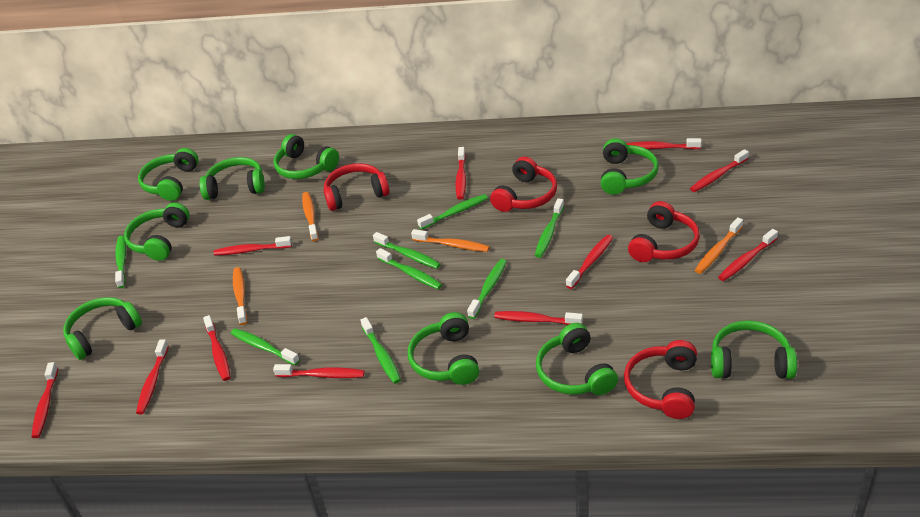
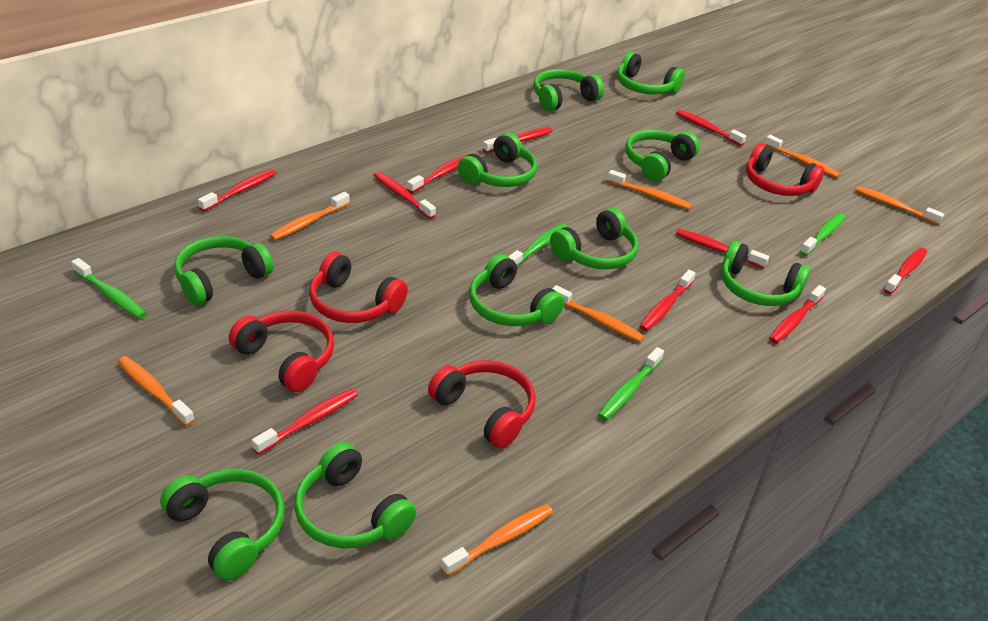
green headphones: 9 -> 10
green toothbrush: 8 -> 4
orange toothbrush: 4 -> 7
red toothbrush: 11 -> 10

